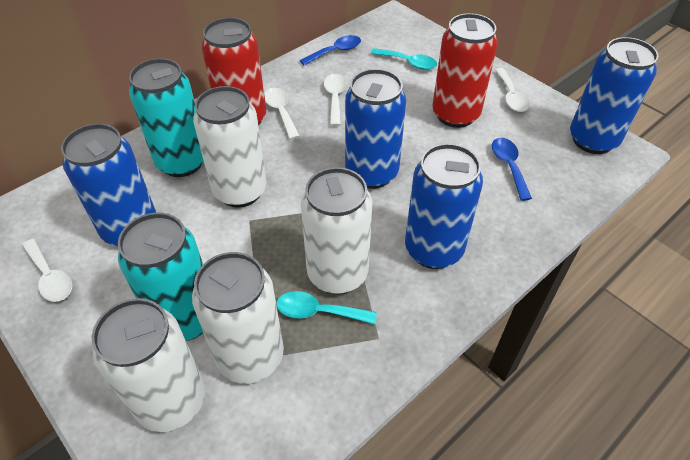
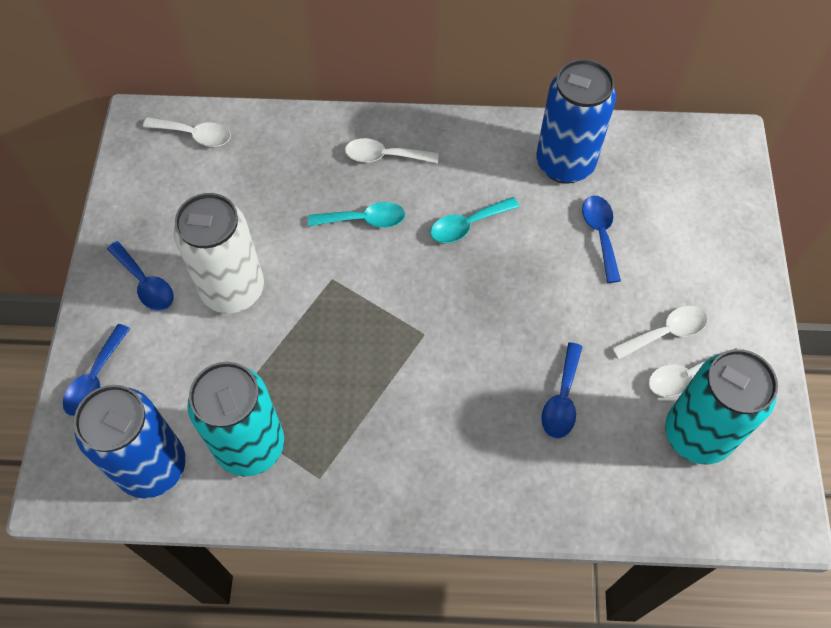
blue can: 4 -> 2
blue spoon: 2 -> 4
red can: 2 -> 0
white can: 4 -> 1

